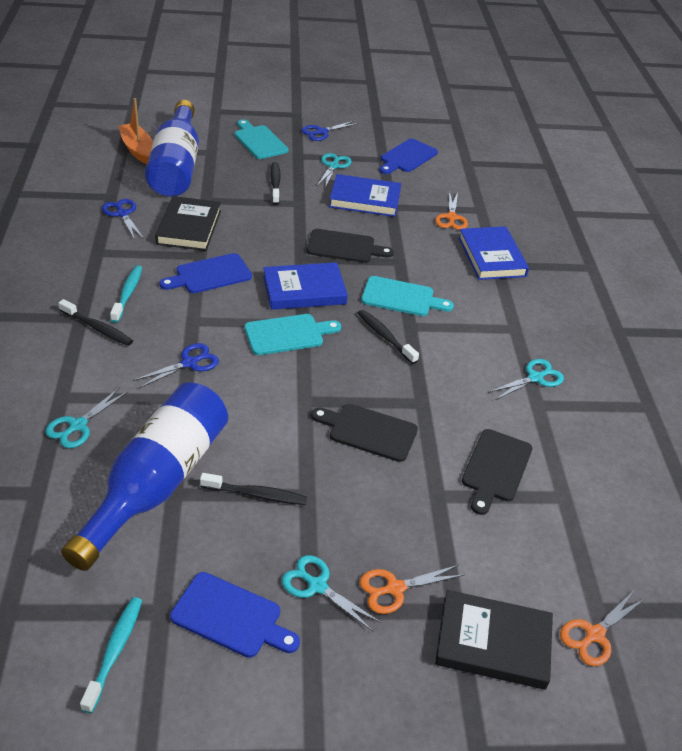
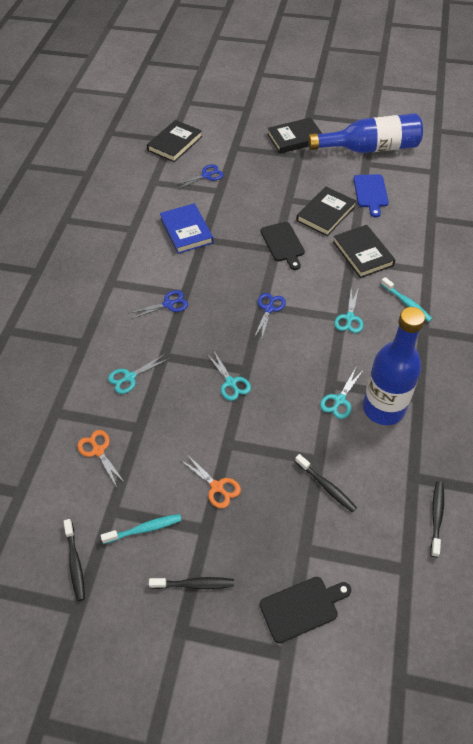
black book: 2 -> 4
black cutting board: 3 -> 2
blue book: 3 -> 1
blue cutting board: 3 -> 1
orange boat: 1 -> 0
orange scissors: 3 -> 2
turquoise cutting board: 3 -> 0

